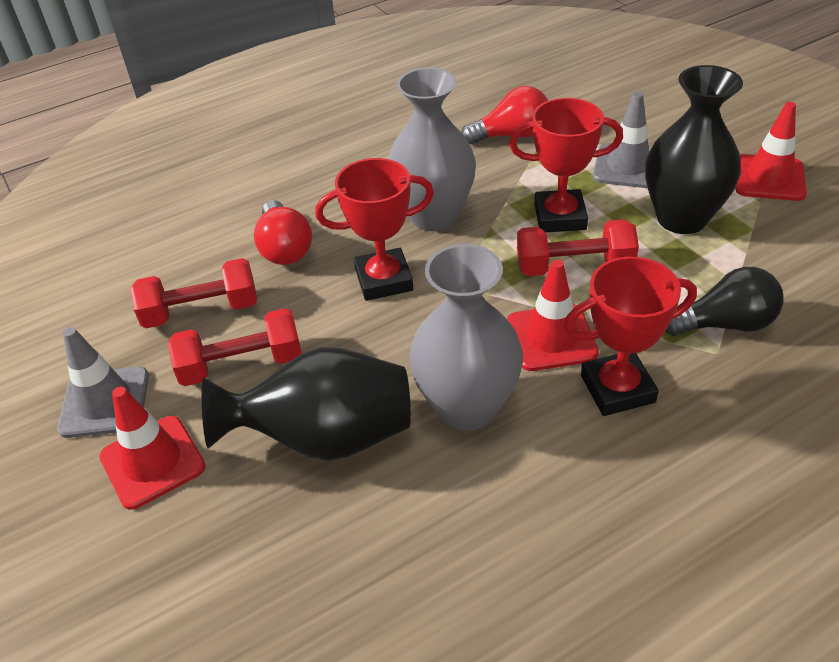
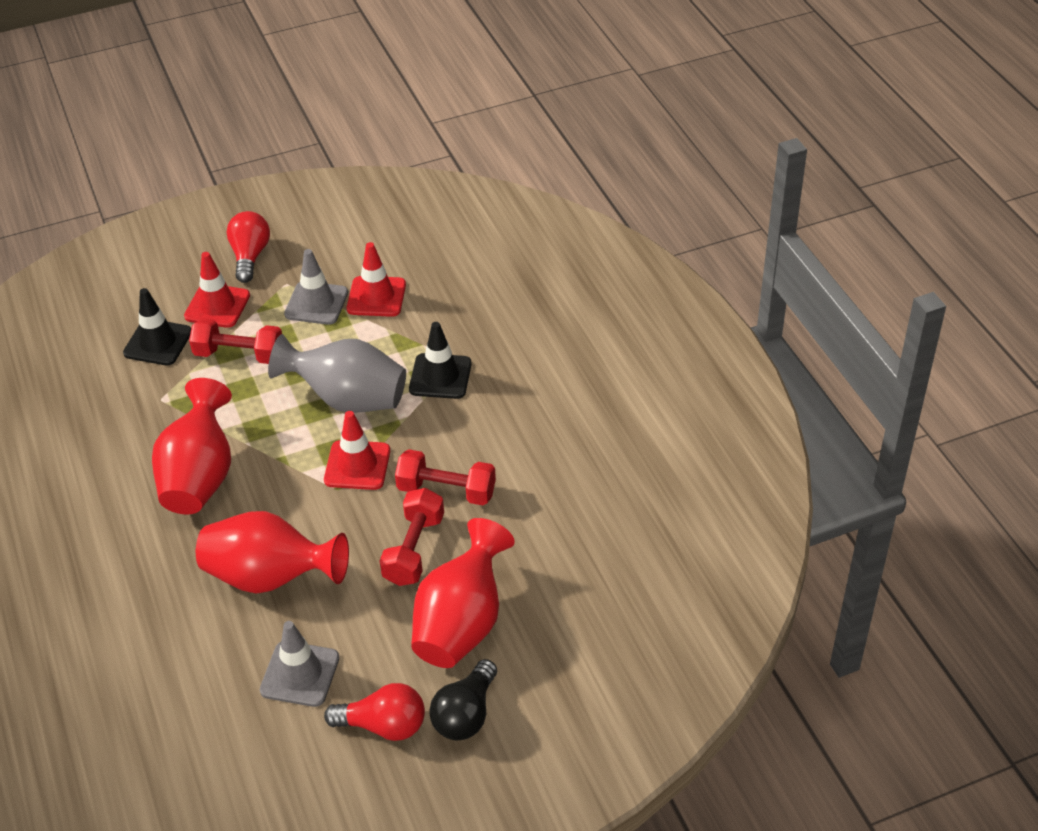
black traffic cone: 0 -> 2
black vase: 2 -> 0
grey vase: 2 -> 1
red trophy: 3 -> 0
red vase: 0 -> 3

